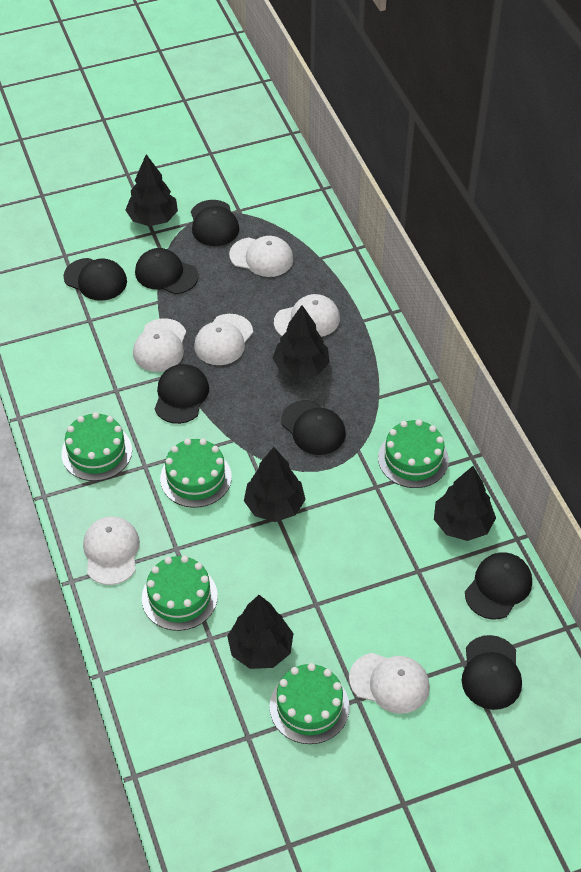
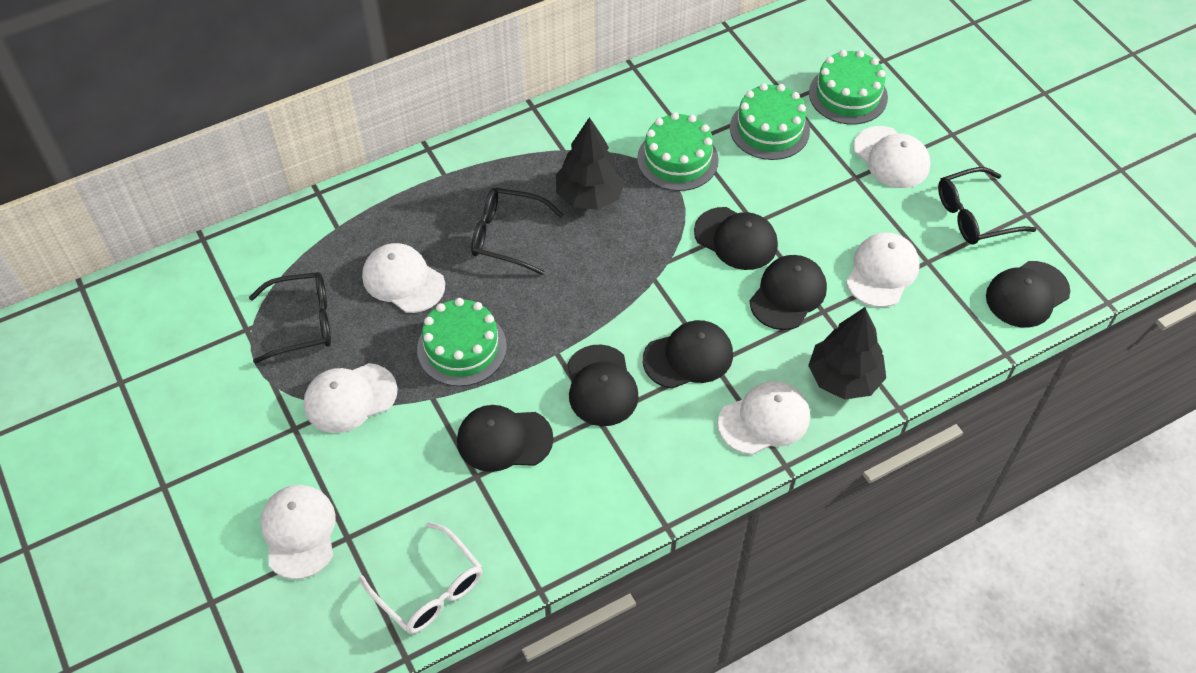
black cap: 7 -> 6
black glasses: 0 -> 3
black tree: 5 -> 2
green cake: 5 -> 4
white glasses: 0 -> 1

